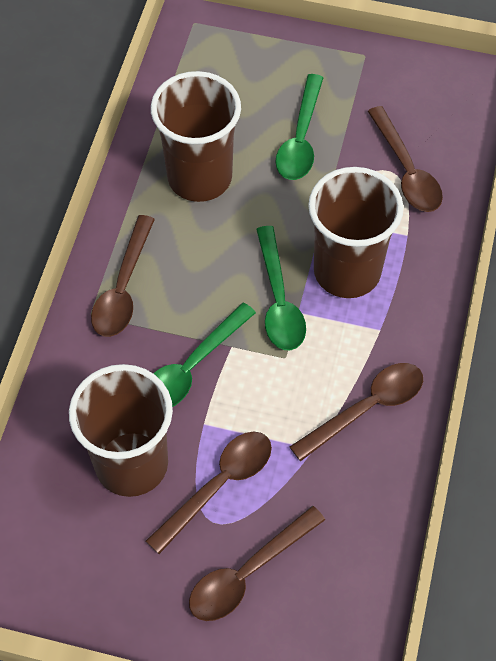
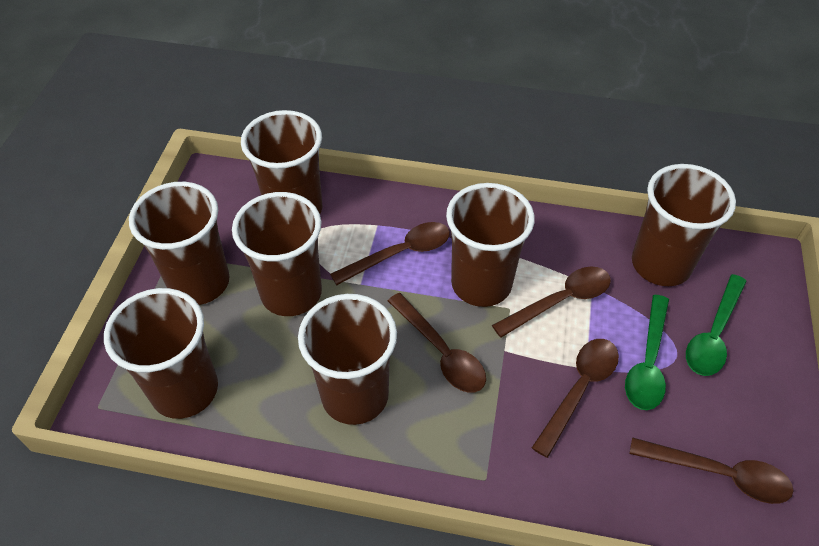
brown cup: 3 -> 7
green spoon: 3 -> 2

